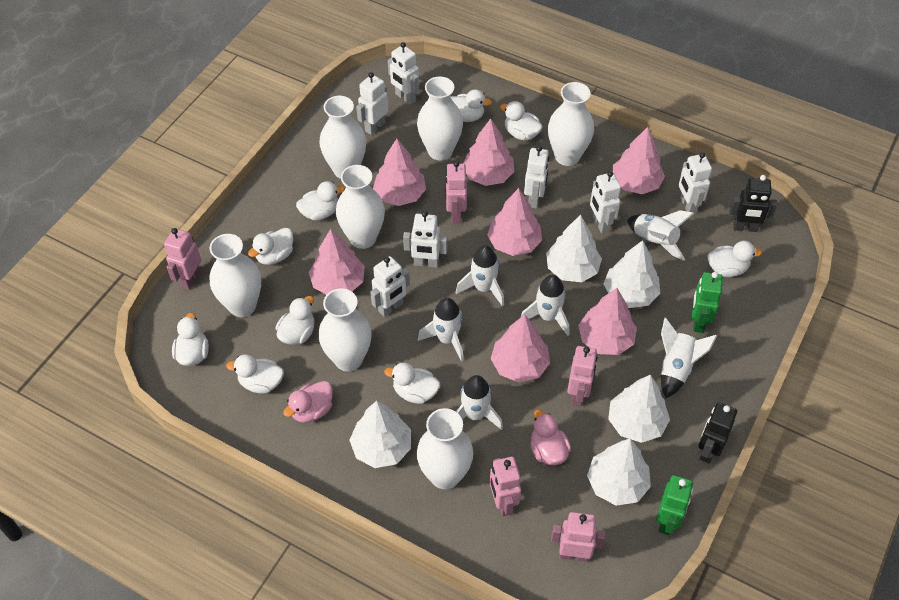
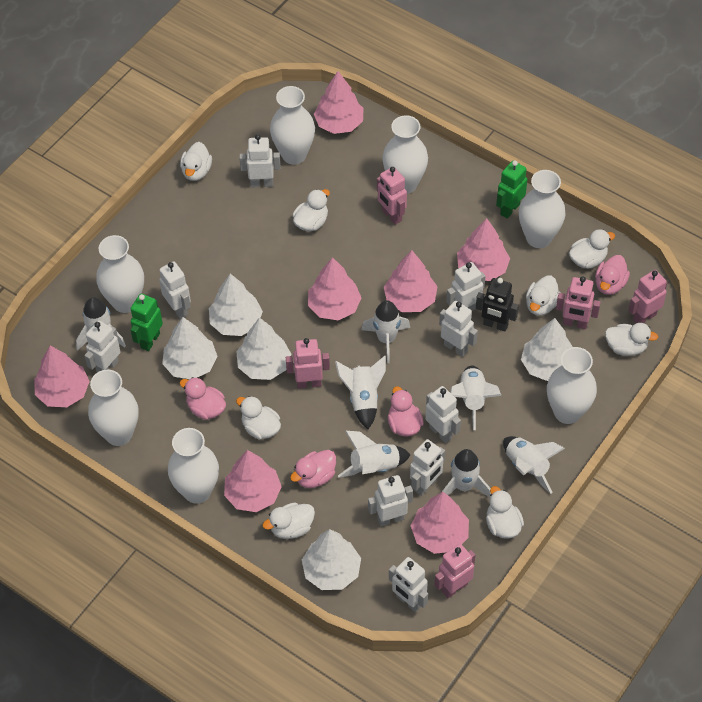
black robot: 2 -> 1
pink duck: 2 -> 4
white duck: 9 -> 8
white robot: 7 -> 9
white rocket: 6 -> 7

